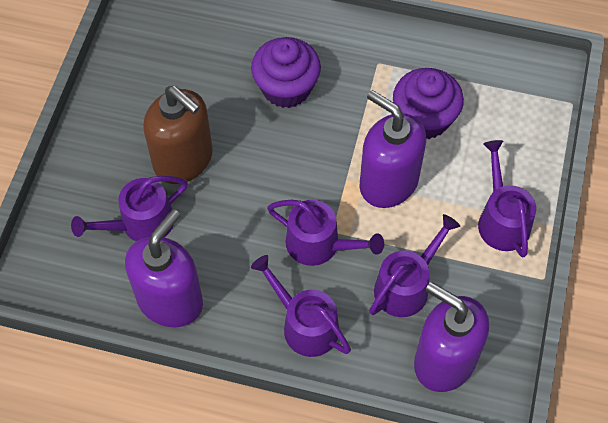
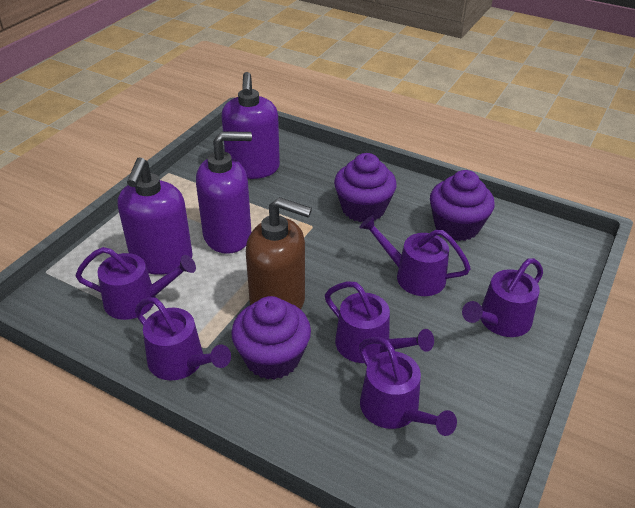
purple cupcake: 2 -> 3
purple watering can: 5 -> 6

